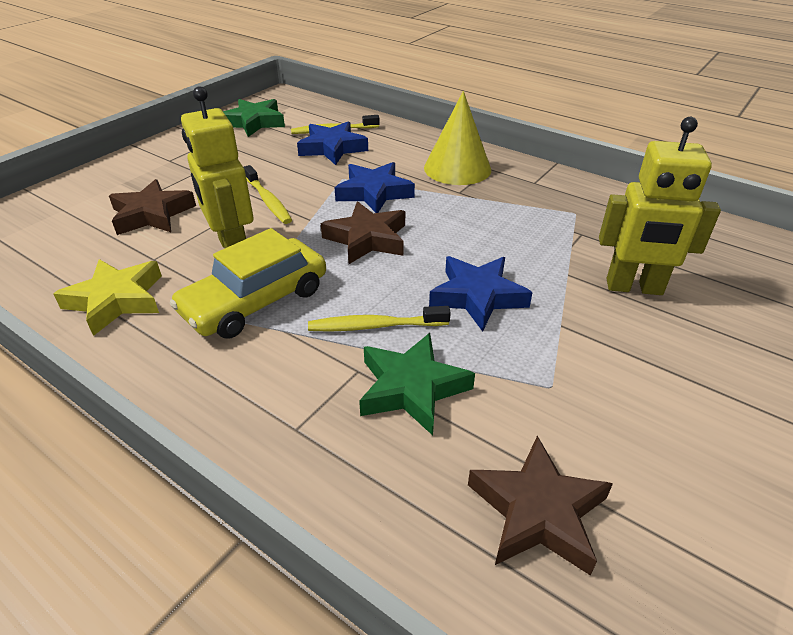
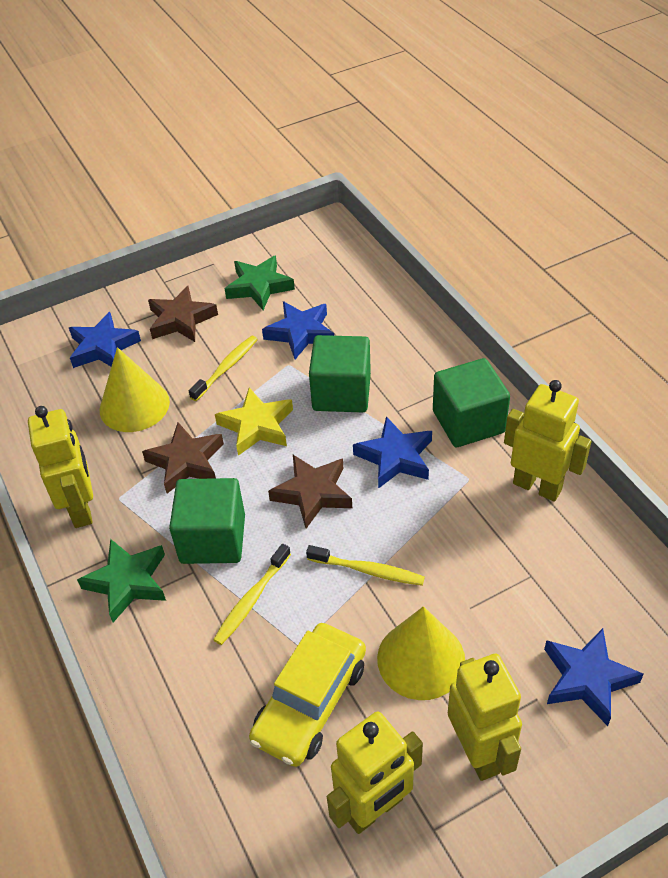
blue star: 3 -> 4
green cube: 0 -> 3
yellow cone: 1 -> 2
yellow robot: 2 -> 4

